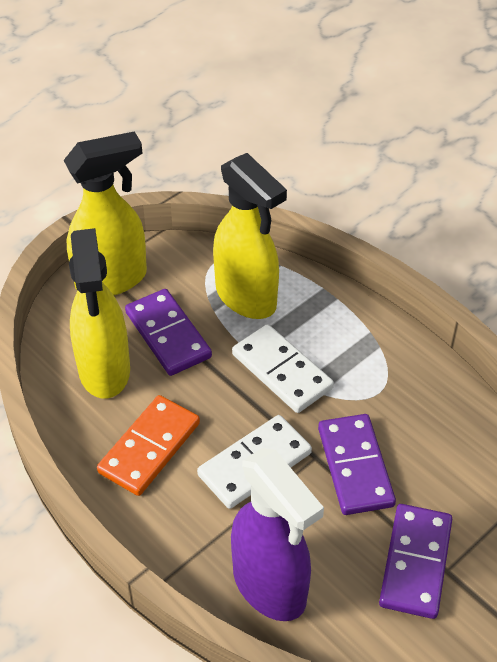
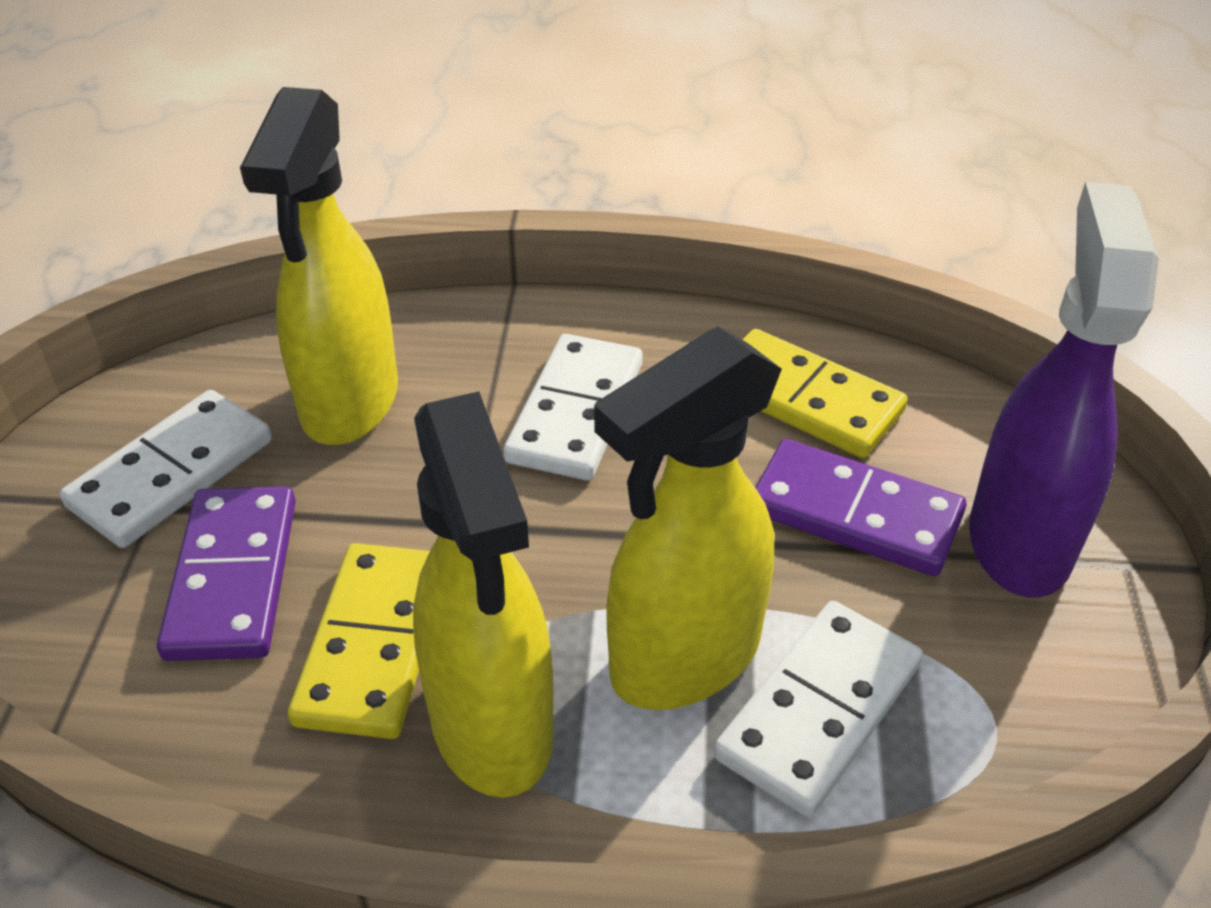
orange domino: 1 -> 0
purple domino: 3 -> 2
white domino: 2 -> 3
yellow domino: 0 -> 2

